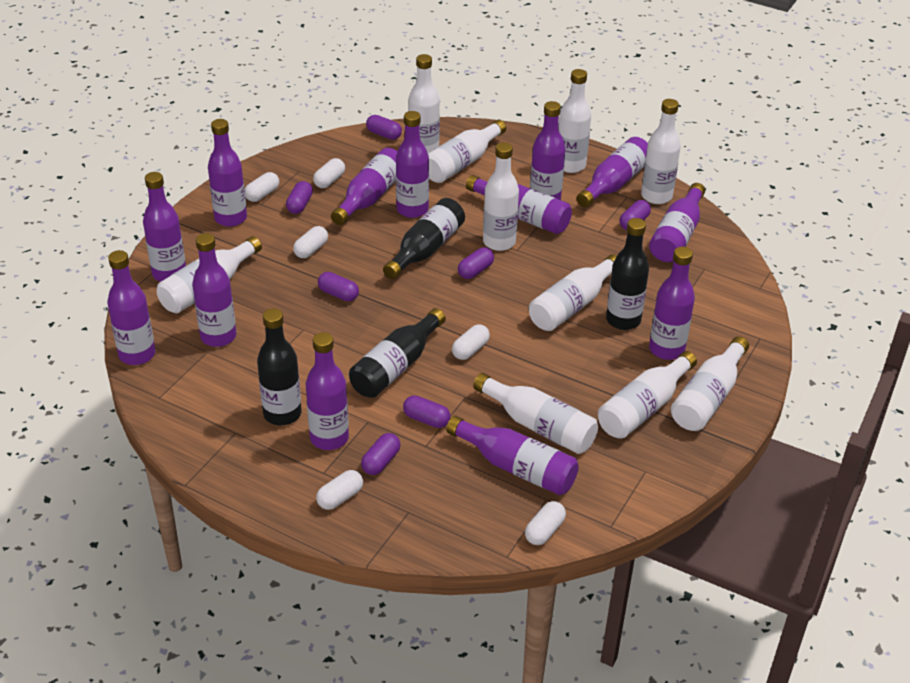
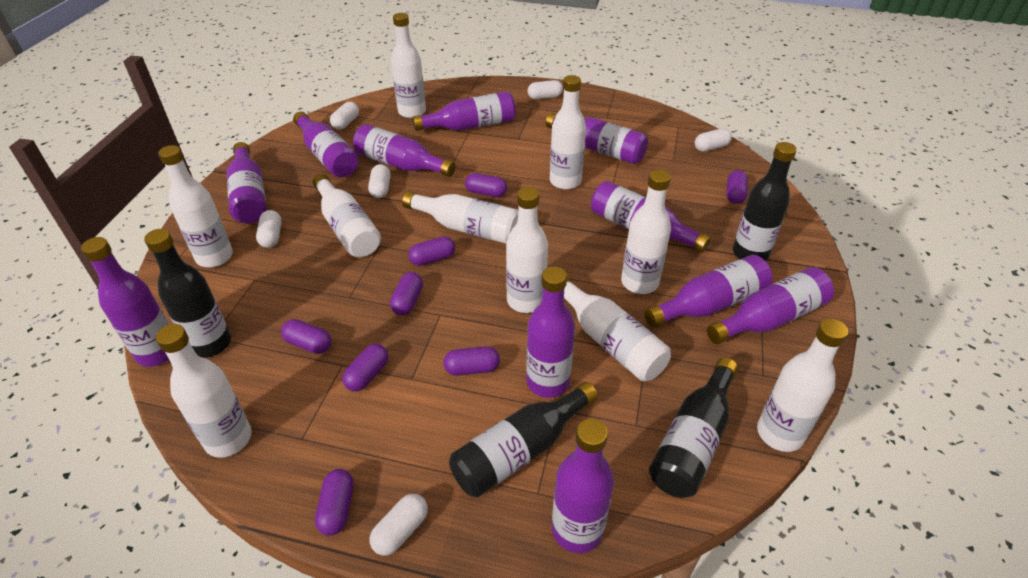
purple bottle: 13 -> 11
purple capsule: 7 -> 8

